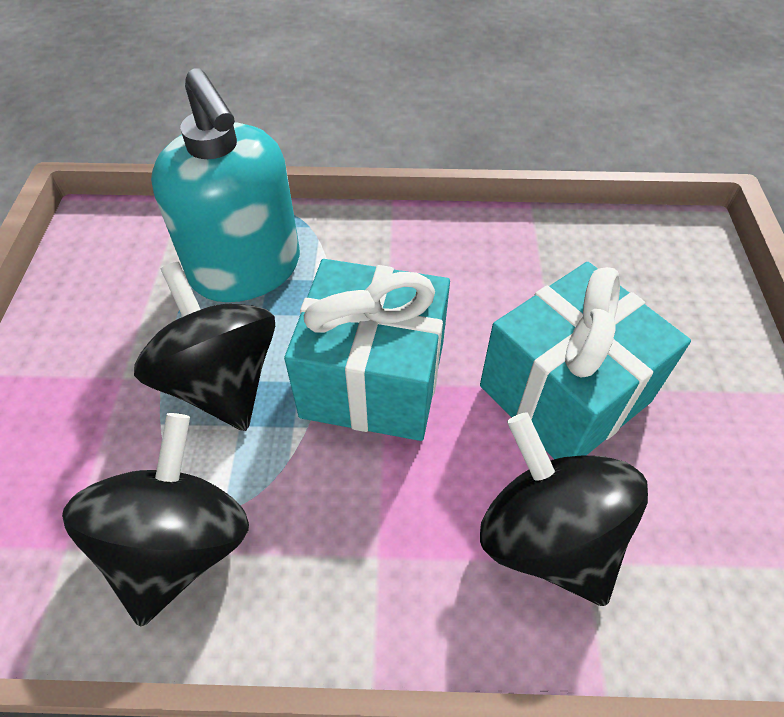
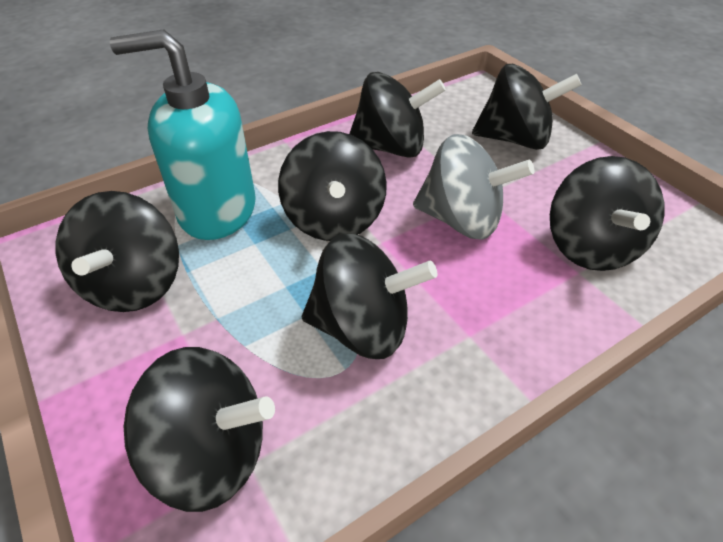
black spinning top: 3 -> 7
grey spinning top: 0 -> 1
turquoise gift: 2 -> 0

